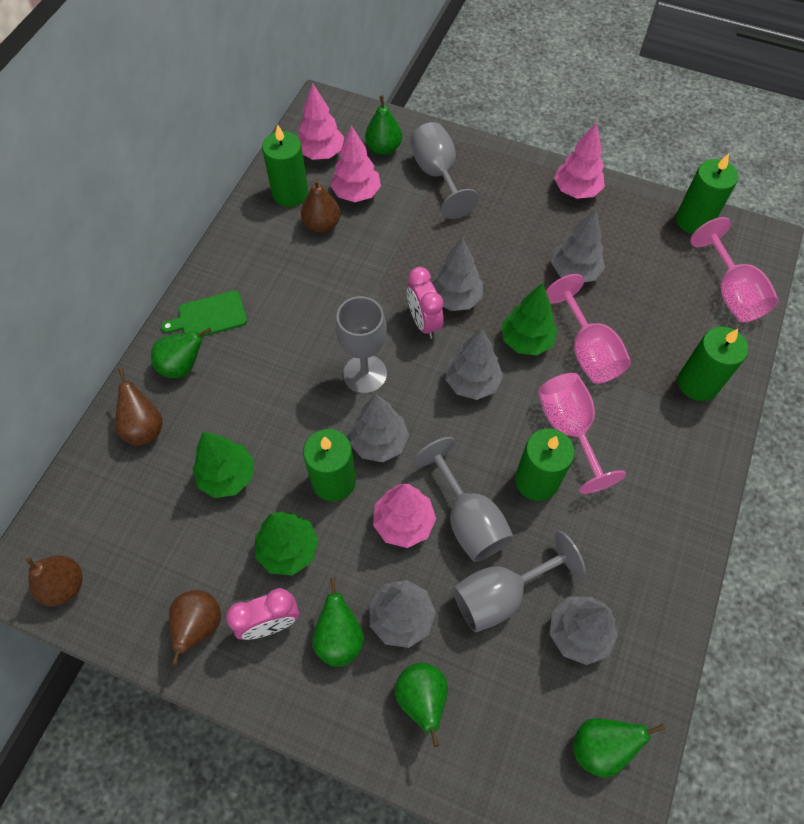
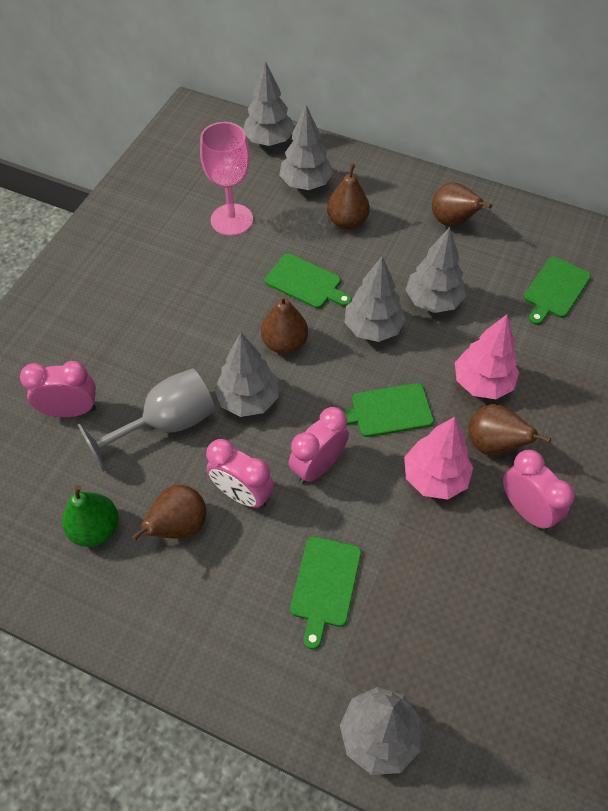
brown pear: 4 -> 5
green candle: 5 -> 0
green cutting board: 1 -> 4
green pear: 5 -> 1
green tree: 3 -> 0
grey goblet: 4 -> 1
pink clock: 2 -> 4
pink goblet: 3 -> 1
pink tree: 4 -> 2

